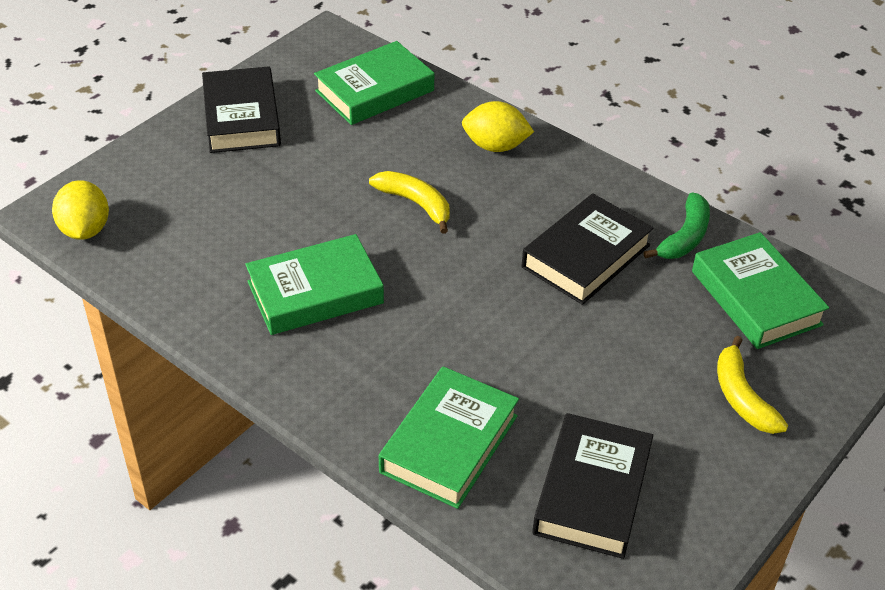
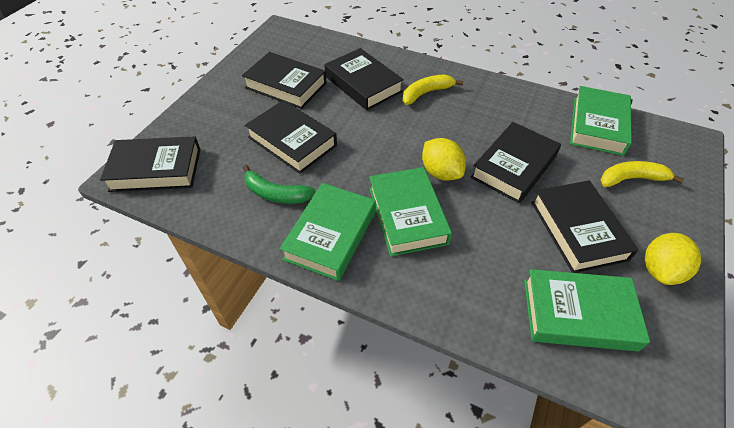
black book: 3 -> 6

